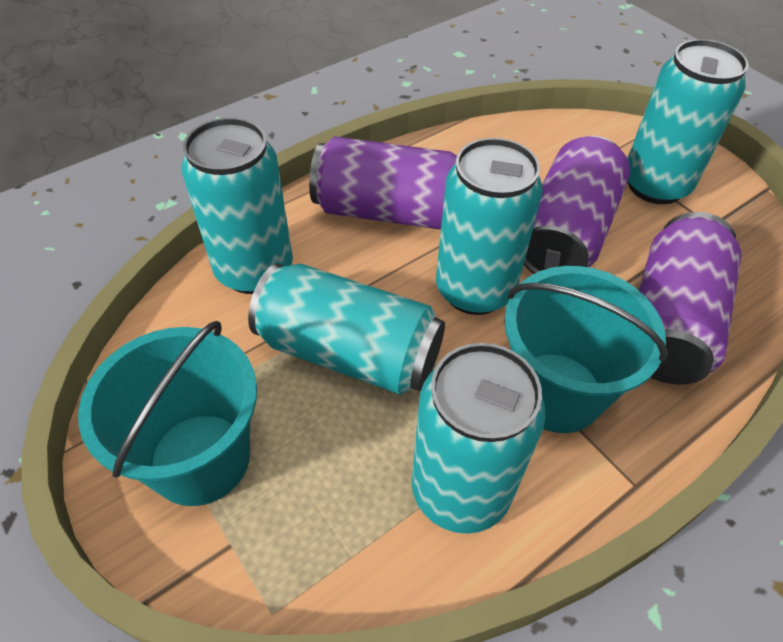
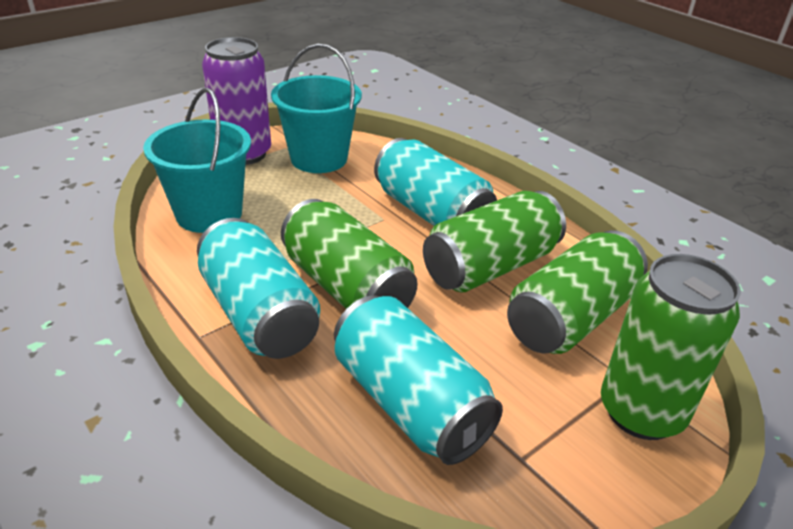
green can: 0 -> 4
purple can: 3 -> 1
turquoise can: 5 -> 3

